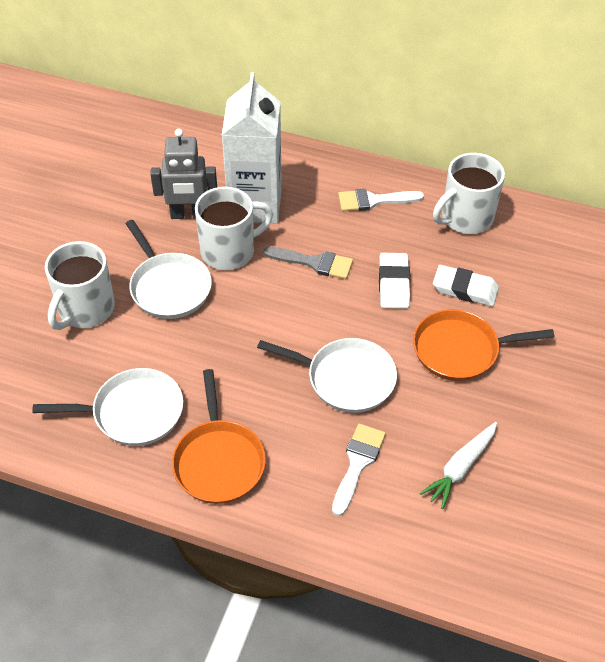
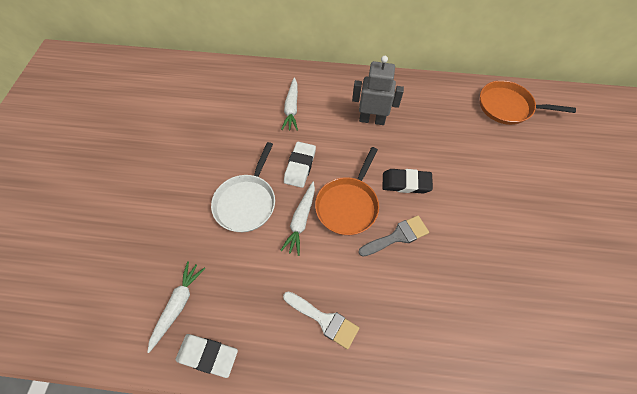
black eraser: 0 -> 1
white brush: 2 -> 1
white carrot: 1 -> 3
white carton: 1 -> 0
white mug: 3 -> 0
white pan: 3 -> 1

